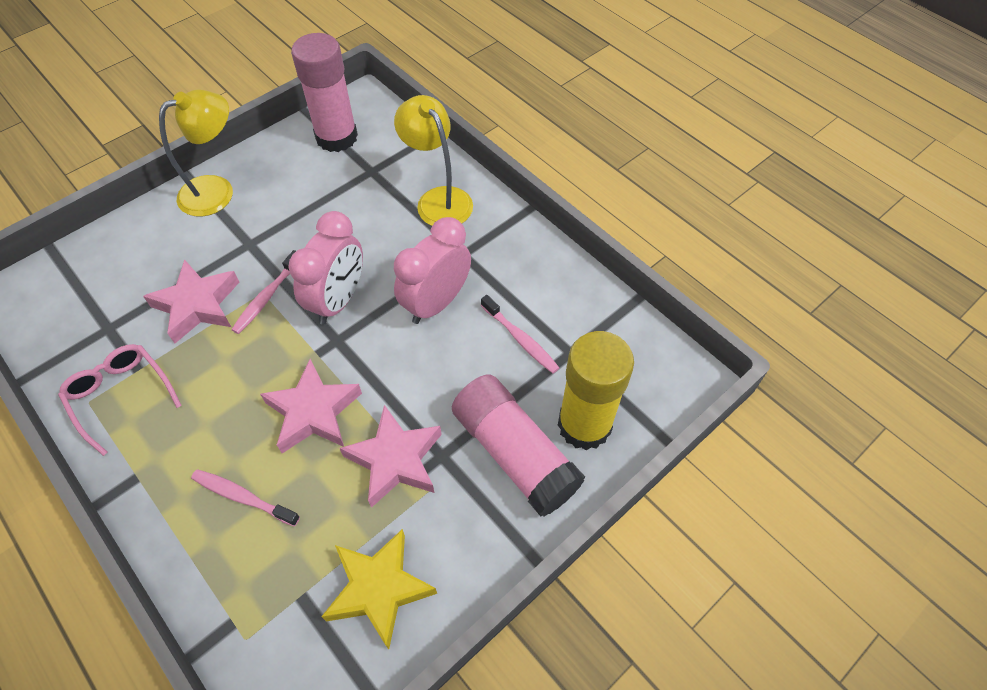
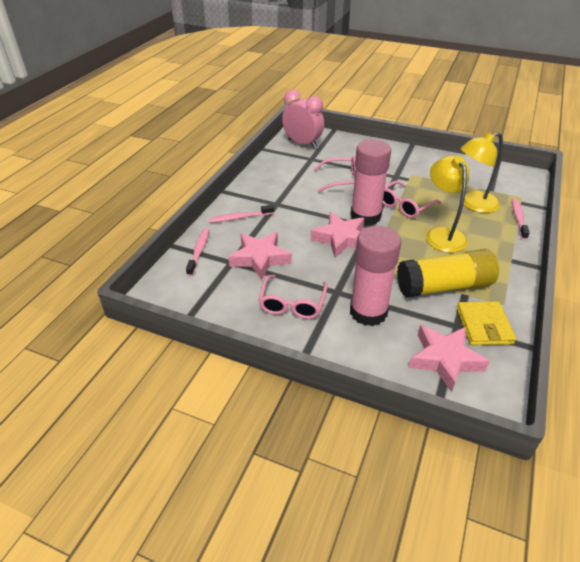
pink clock: 2 -> 1
pink glasses: 1 -> 3
yellow star: 1 -> 0
yellow wallet: 0 -> 1

